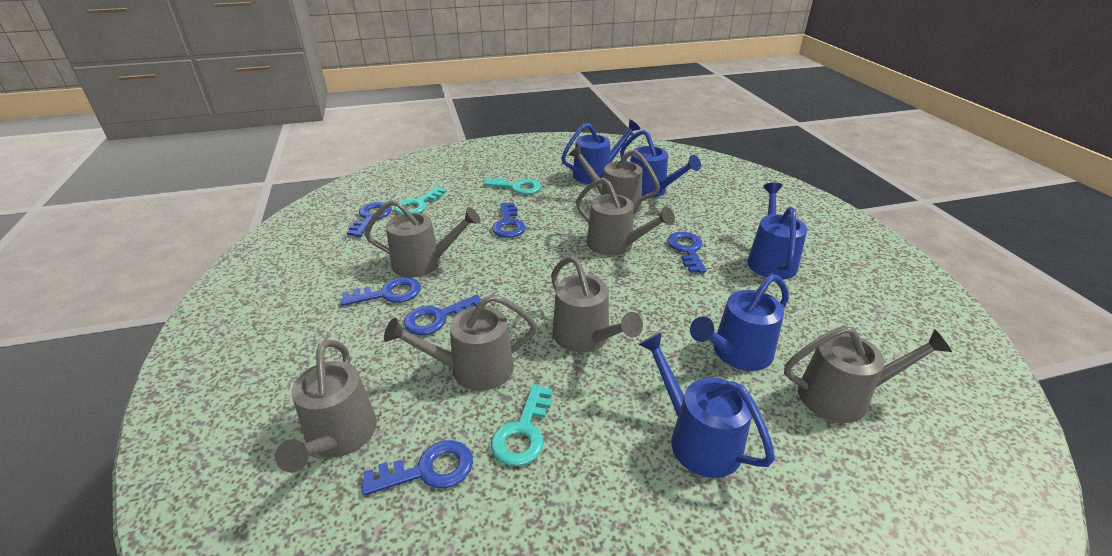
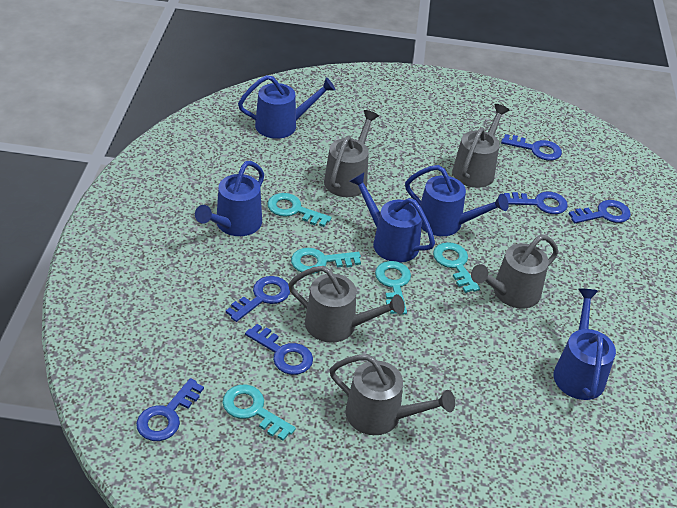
grey watering can: 7 -> 5
turquoise key: 3 -> 5

